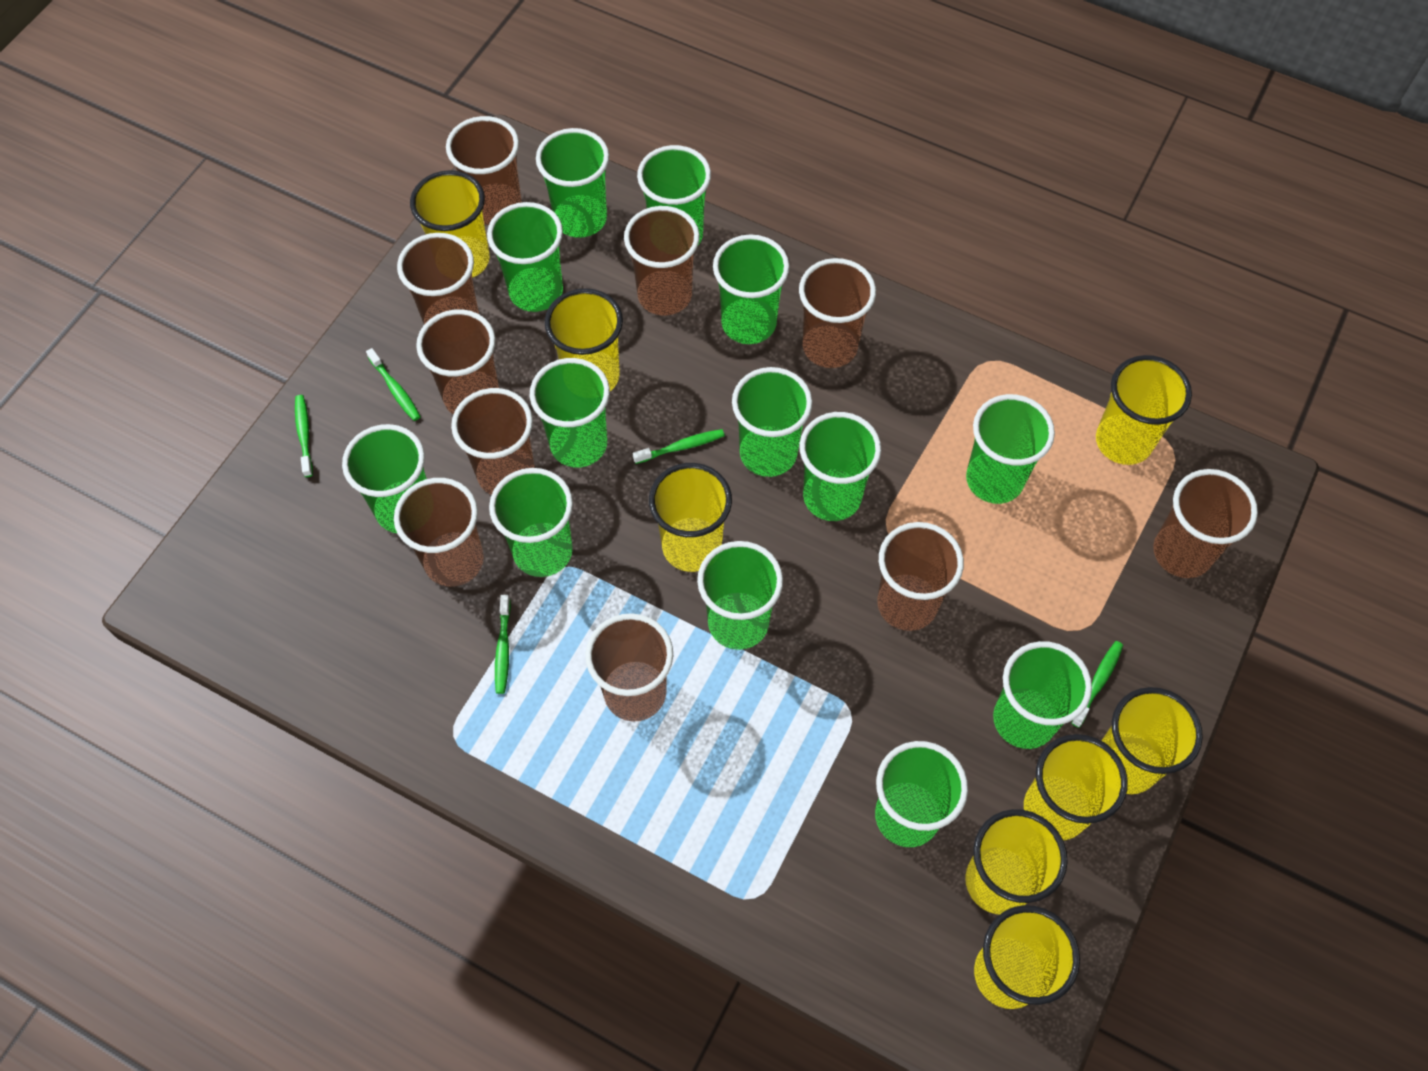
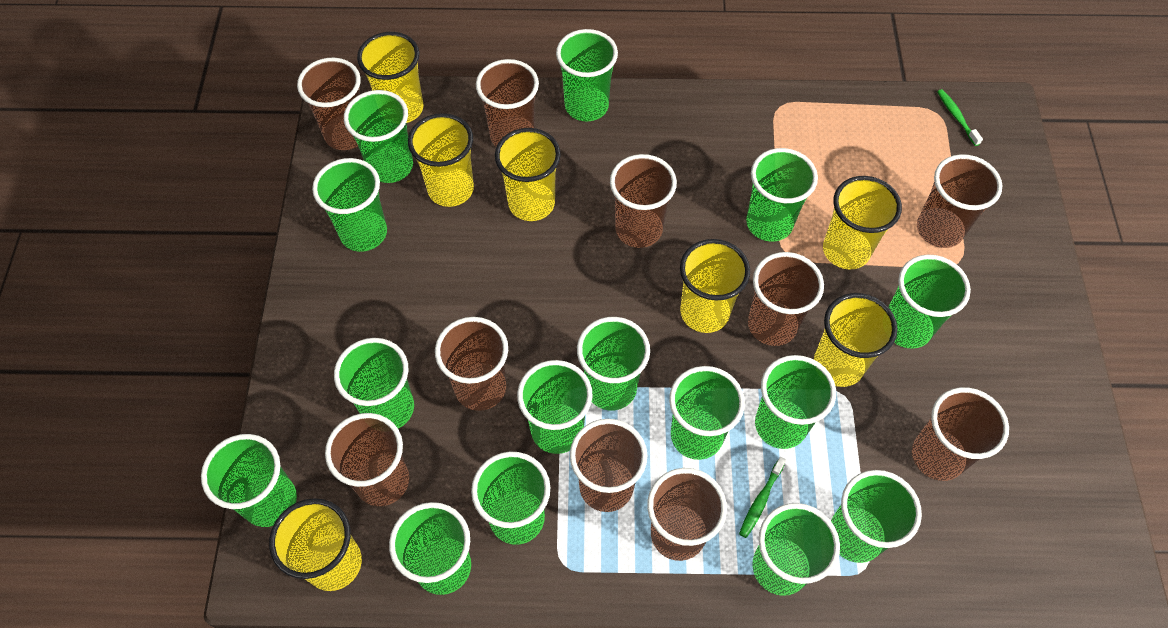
green cup: 13 -> 15
green toothbrush: 5 -> 2
yellow cup: 8 -> 7

